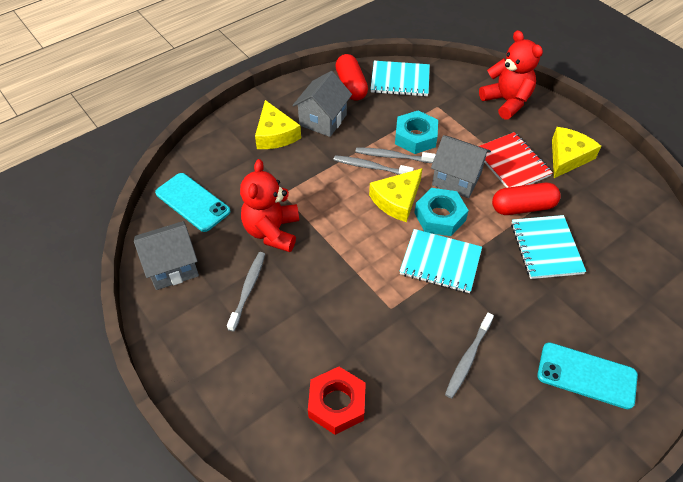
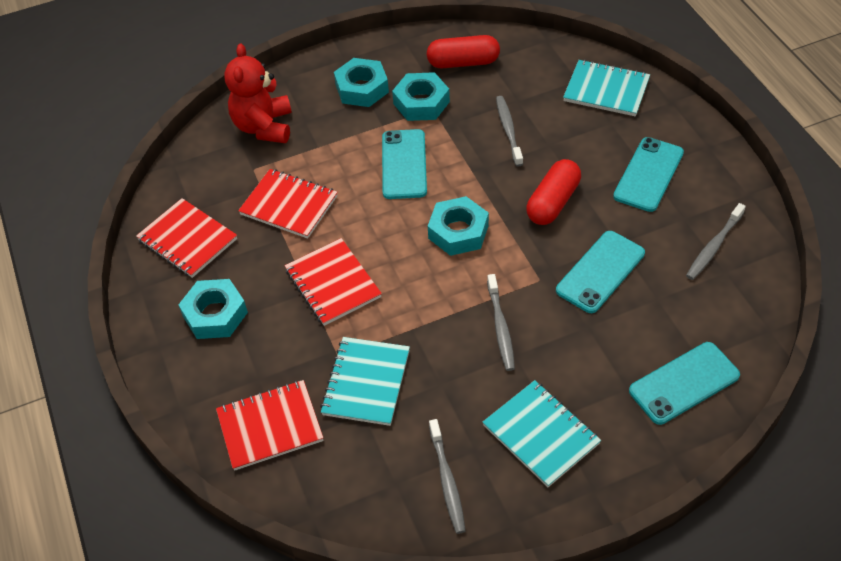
grey house: 3 -> 0
red notebook: 1 -> 4
red nut: 1 -> 0
red teddy bear: 2 -> 1
turquoise nut: 2 -> 4
turquoise phone: 2 -> 4
yellow cheese: 3 -> 0

